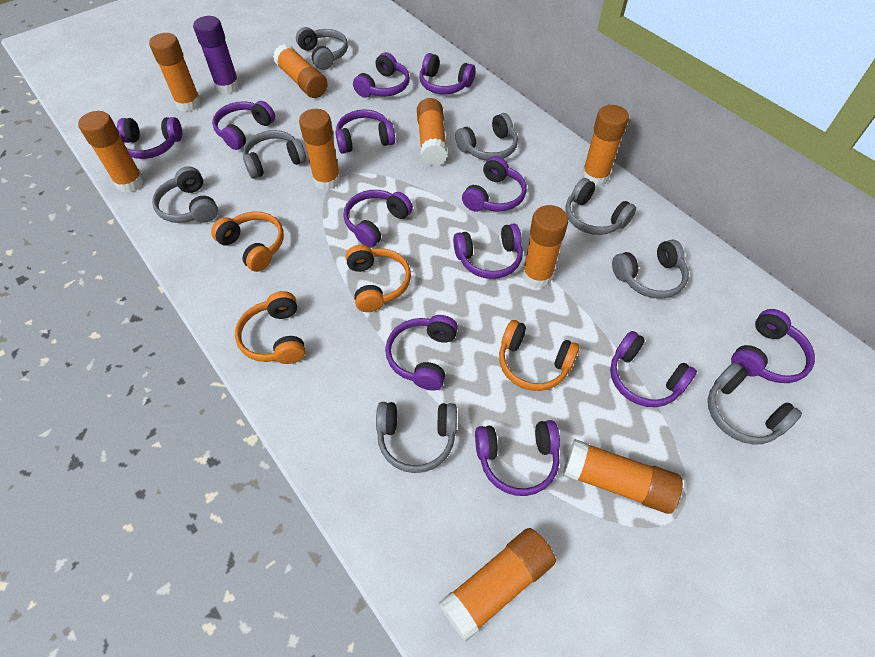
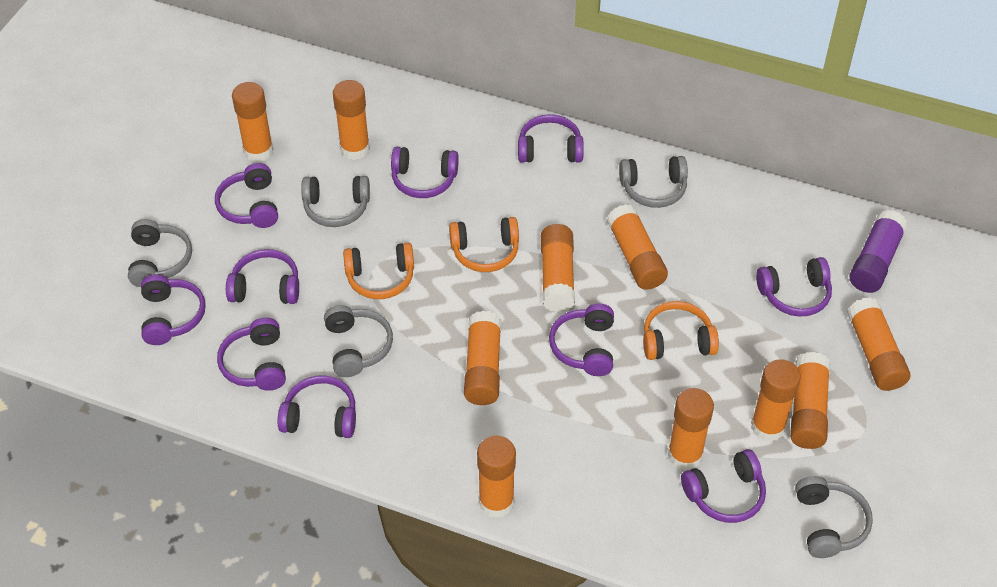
grey headphones: 8 -> 5
orange glue stick: 9 -> 10
orange headphones: 4 -> 3
purple headphones: 12 -> 10

